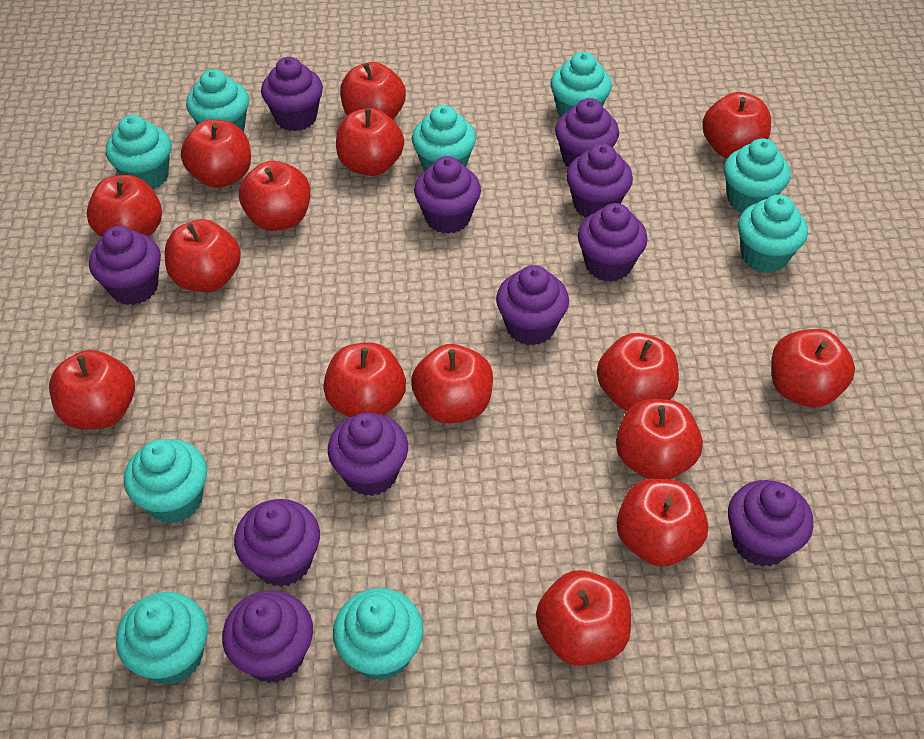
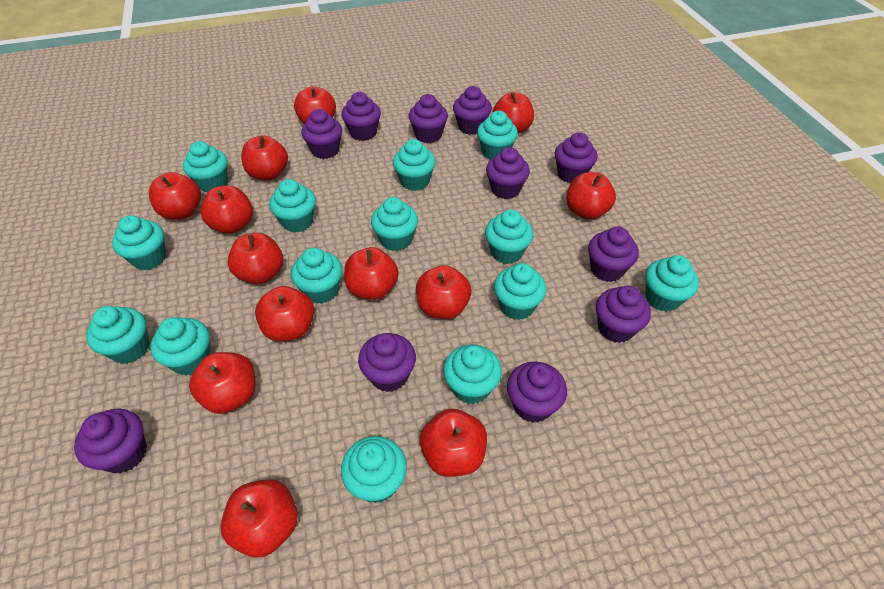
red apple: 15 -> 13
turquoise cupcake: 9 -> 14

